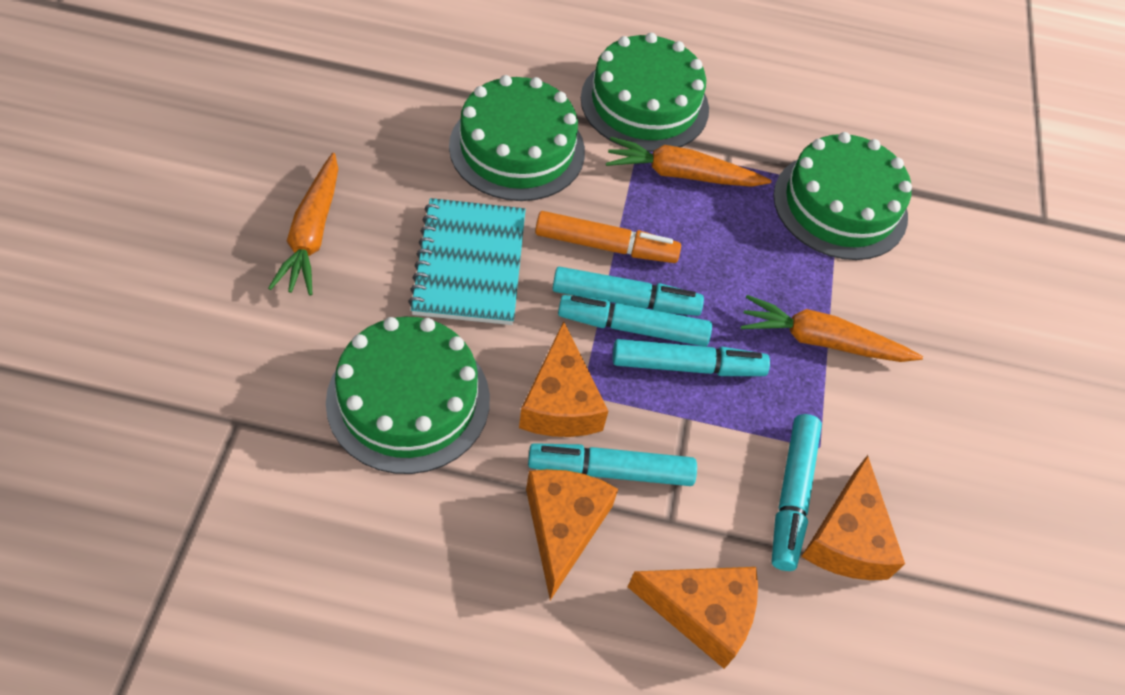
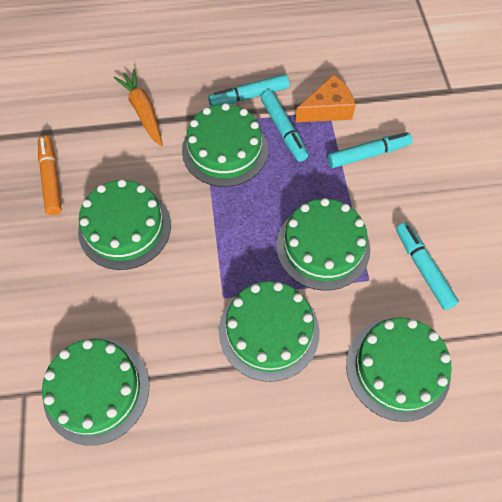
green cake: 4 -> 6
orange carrot: 3 -> 1
orange cheese: 4 -> 1
turquoise marker: 5 -> 4
turquoise notebook: 1 -> 0

